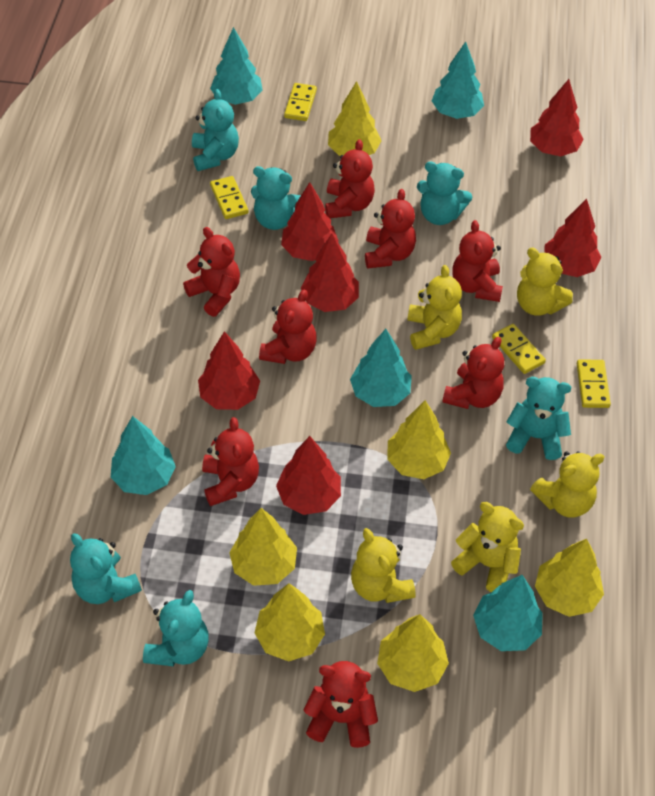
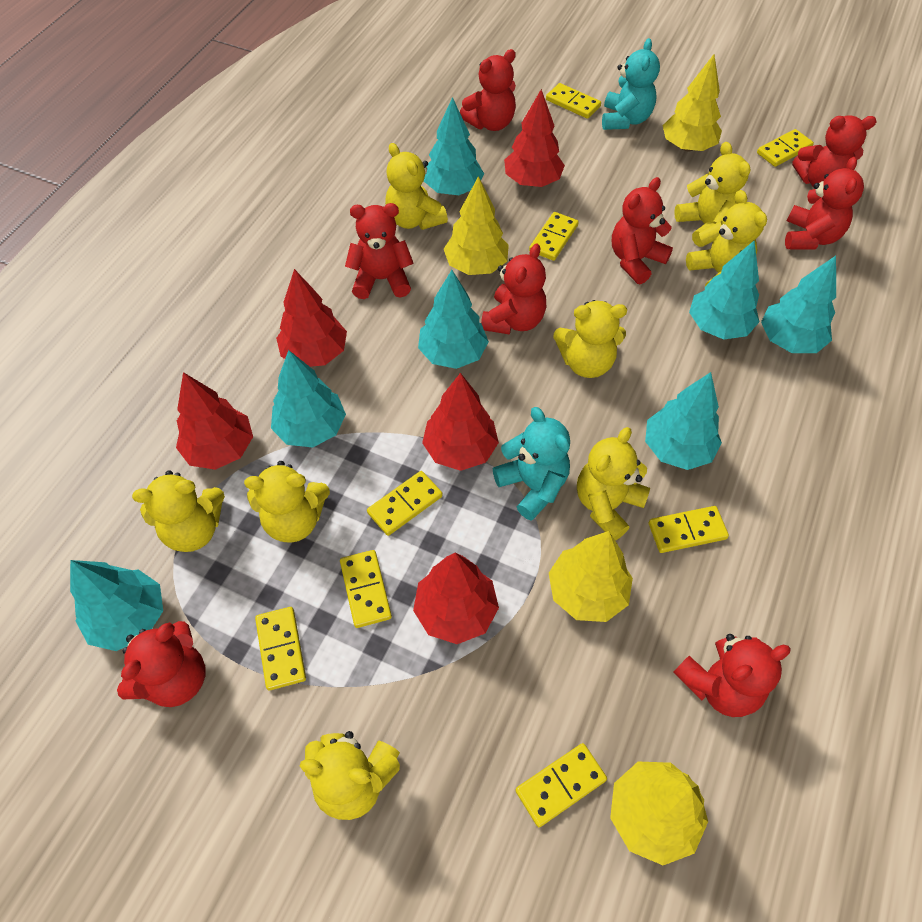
red tree: 6 -> 5
turquoise teddy bear: 6 -> 2
turquoise tree: 5 -> 7
yellow domino: 4 -> 8
yellow teddy bear: 5 -> 8
yellow tree: 6 -> 4

